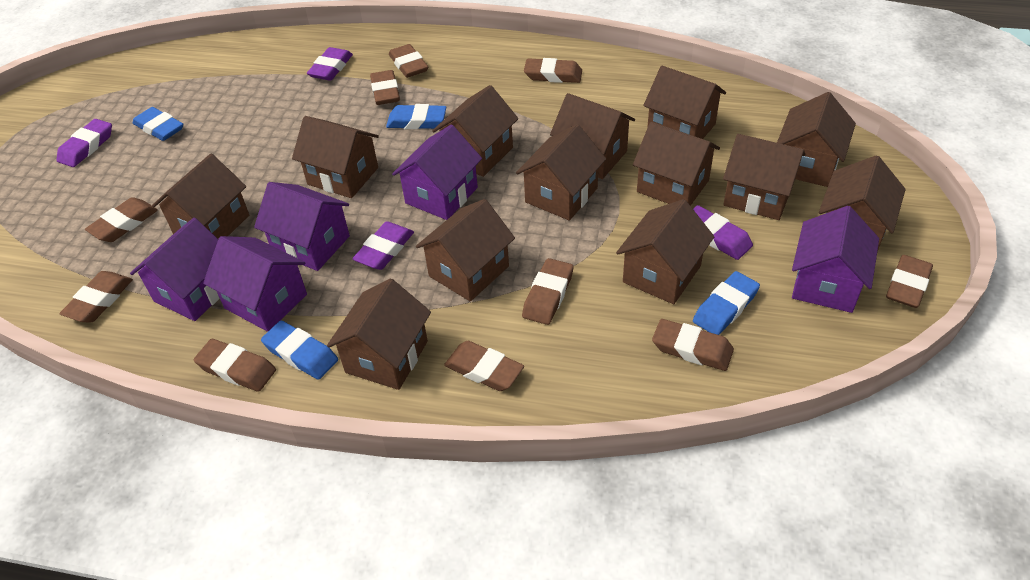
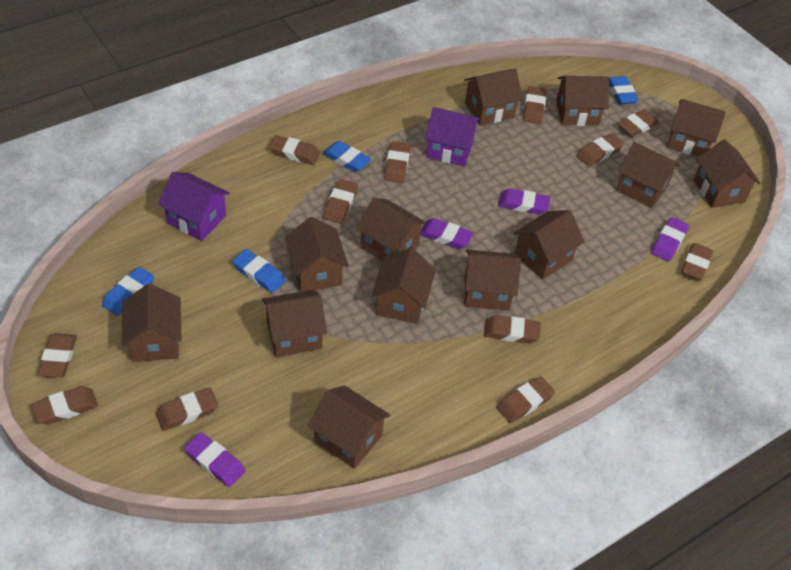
brown eraser: 10 -> 12
purple house: 5 -> 2

